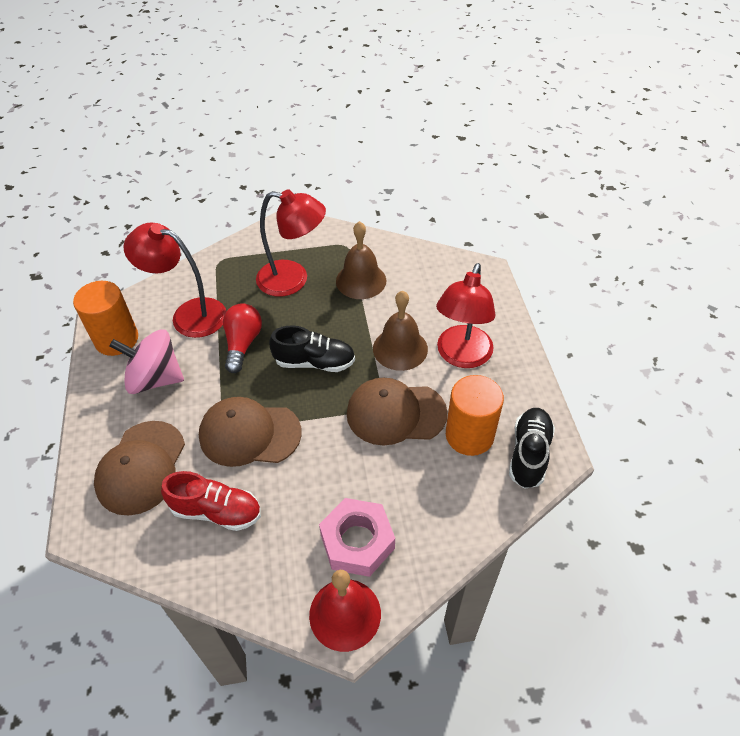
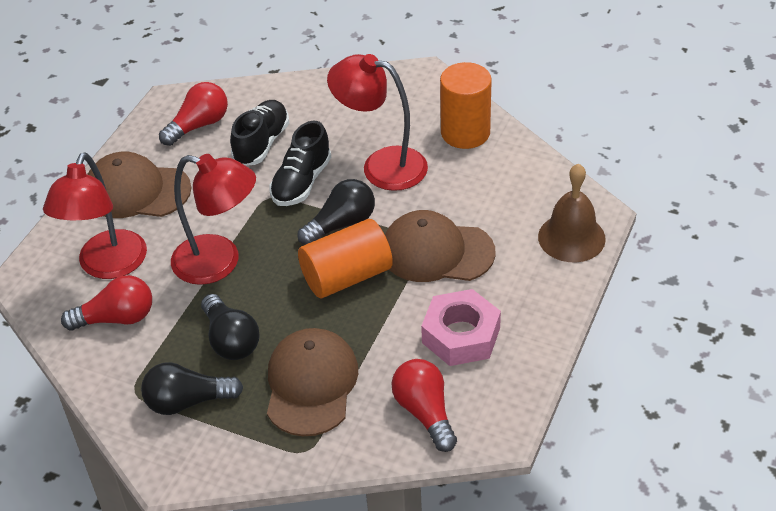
black light bulb: 0 -> 3
brown bell: 2 -> 1
pink spinning top: 1 -> 0
red bell: 1 -> 0
red light bulb: 1 -> 3
red shoe: 1 -> 0

